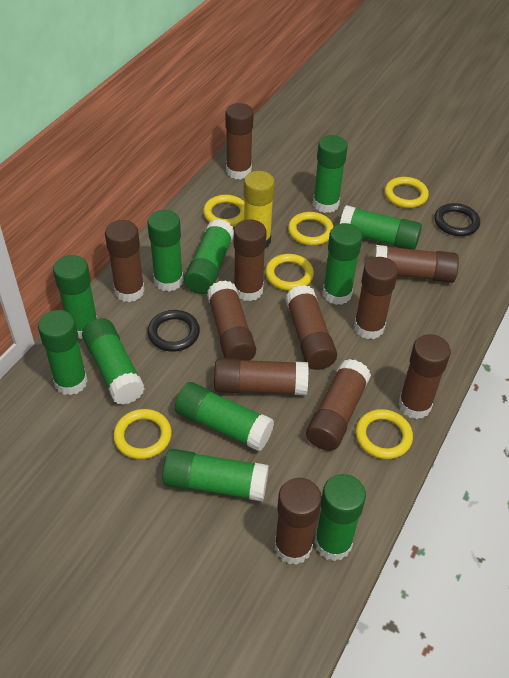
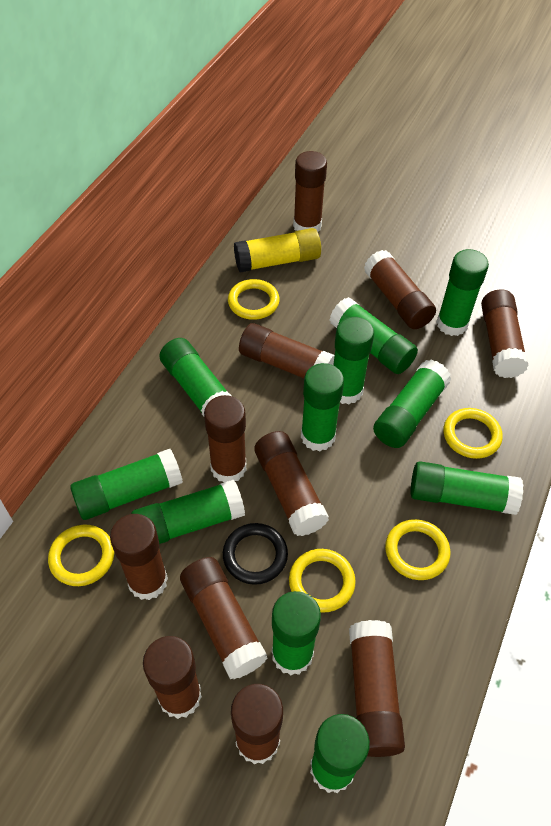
black ring: 2 -> 1
yellow ring: 6 -> 5

